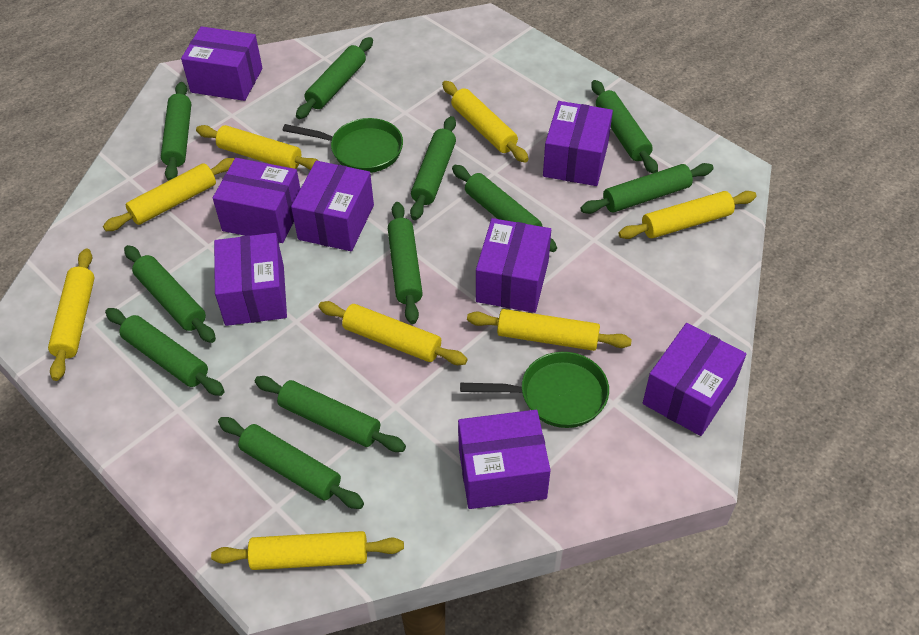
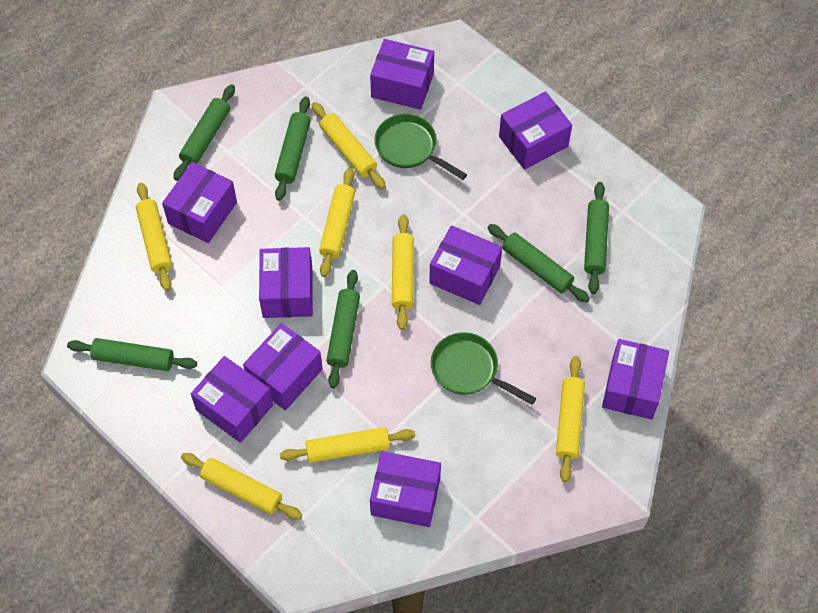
green rolling pin: 11 -> 6
purple box: 8 -> 9
yellow rolling pin: 8 -> 7

